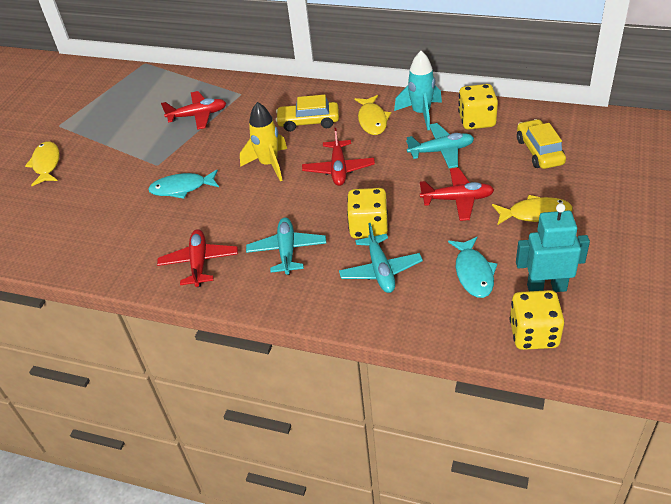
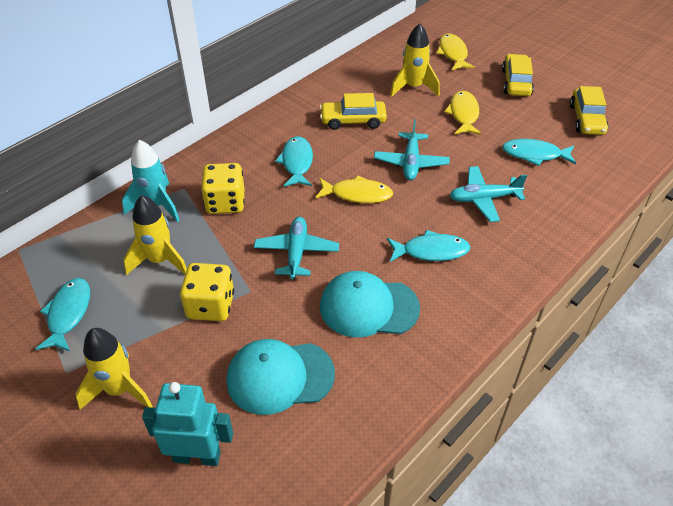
red plane: 4 -> 0
turquoise cap: 0 -> 2
turquoise fish: 2 -> 4
yellow car: 2 -> 3
yellow dice: 3 -> 2
yellow rocket: 1 -> 3

